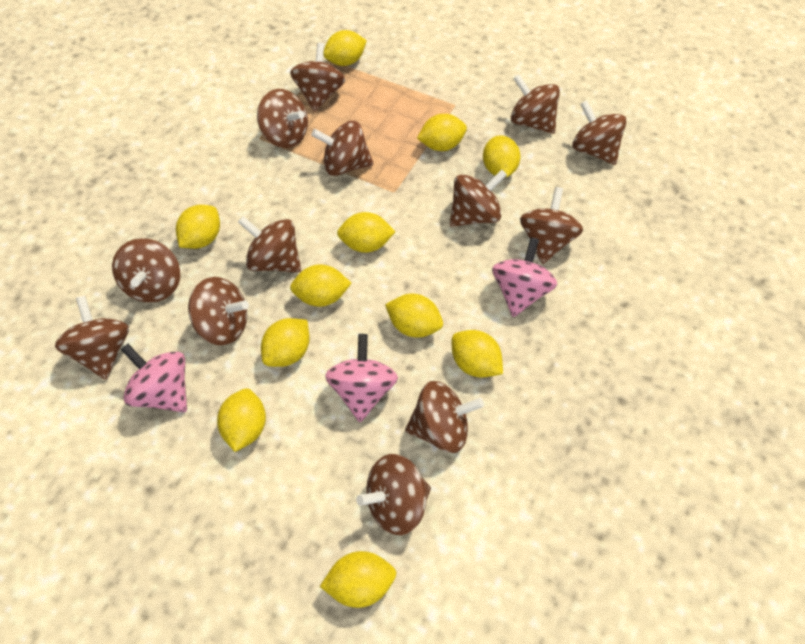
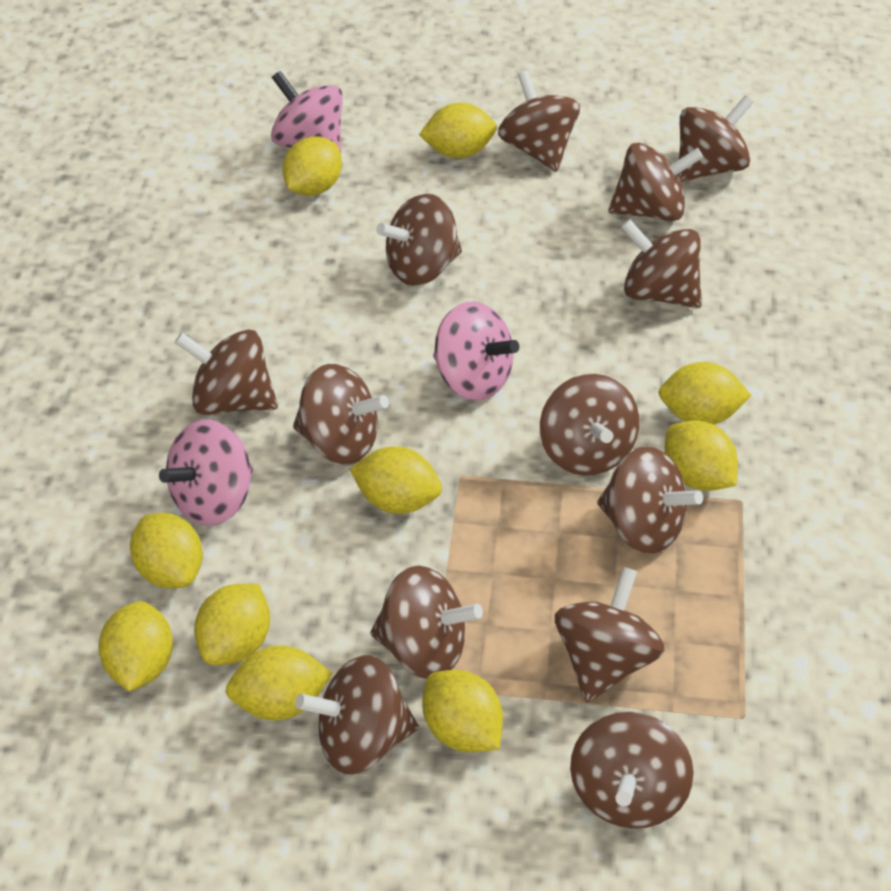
yellow lemon: 11 -> 10

